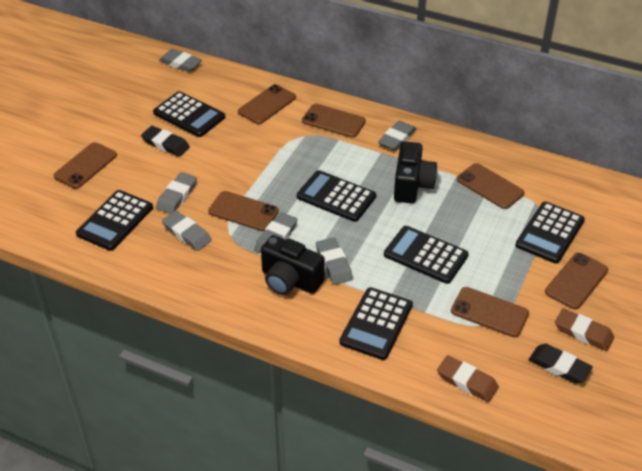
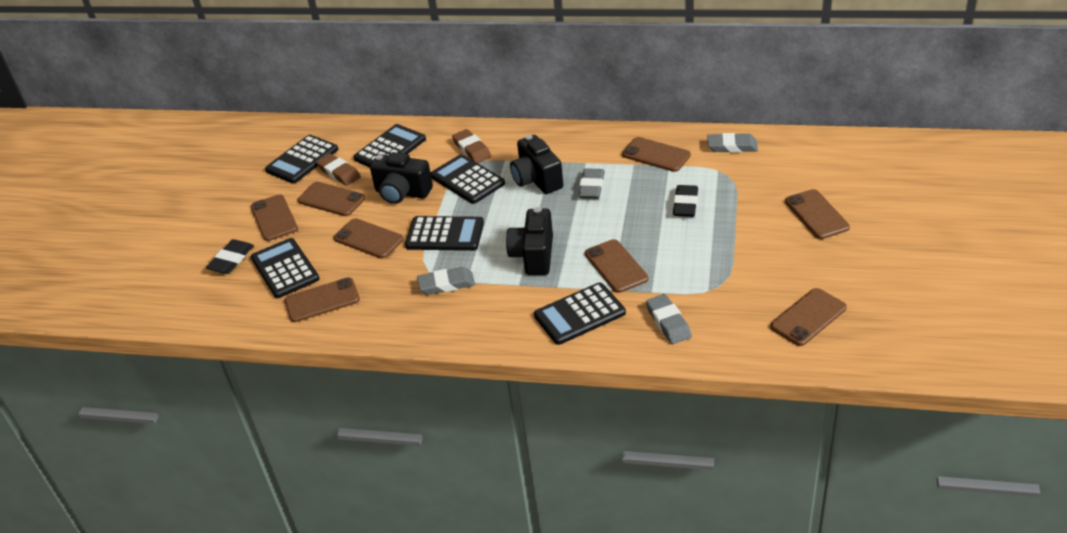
black camera: 2 -> 3
brown phone: 7 -> 8
grey eraser: 6 -> 4

